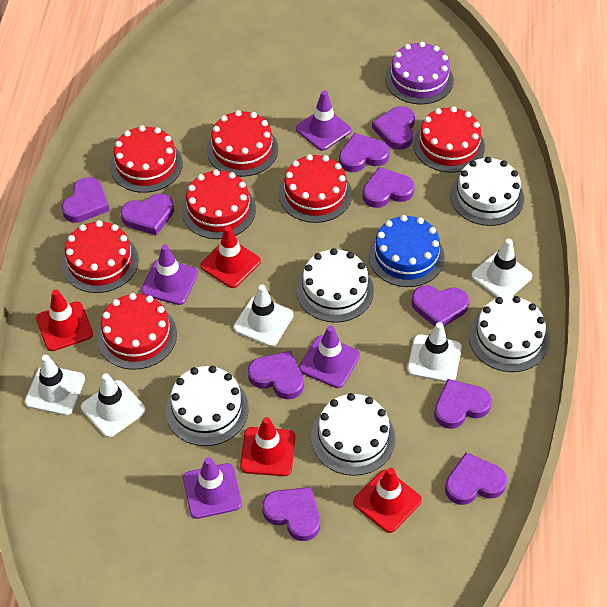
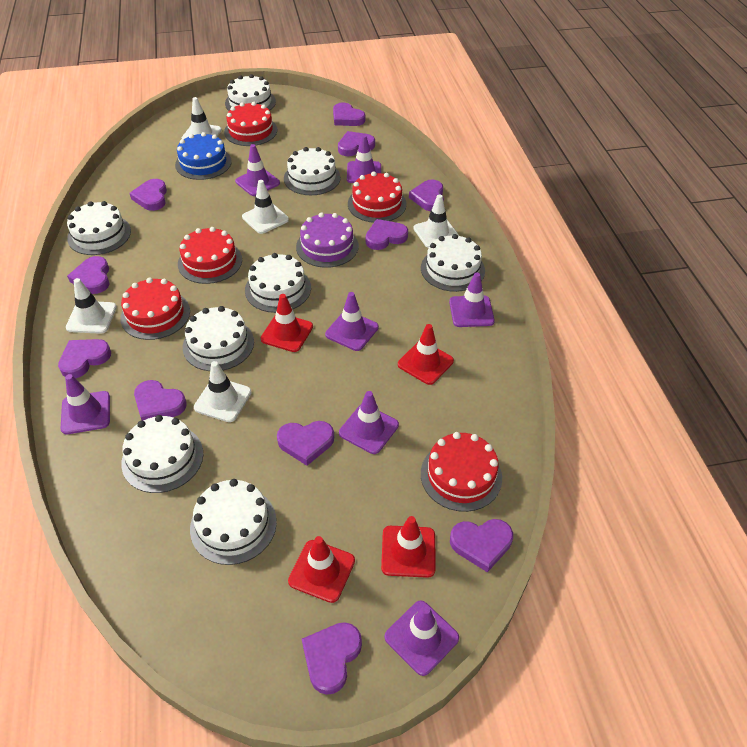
purple heart: 10 -> 11
purple traffic cone: 4 -> 7
red cake: 7 -> 5
white cake: 5 -> 8

